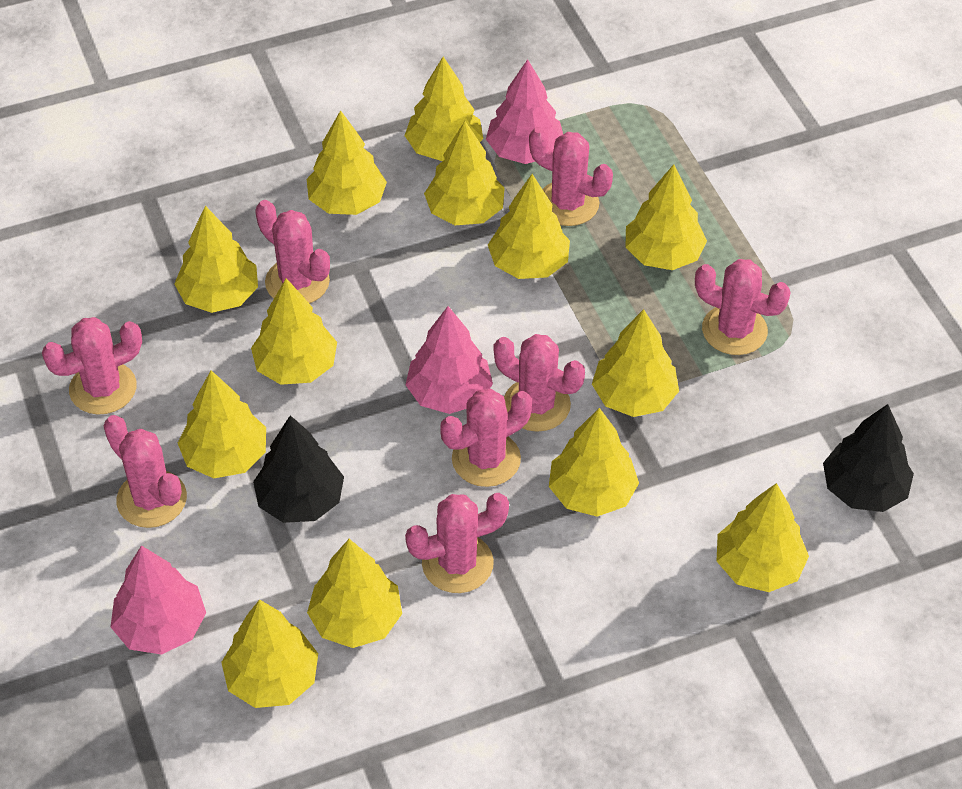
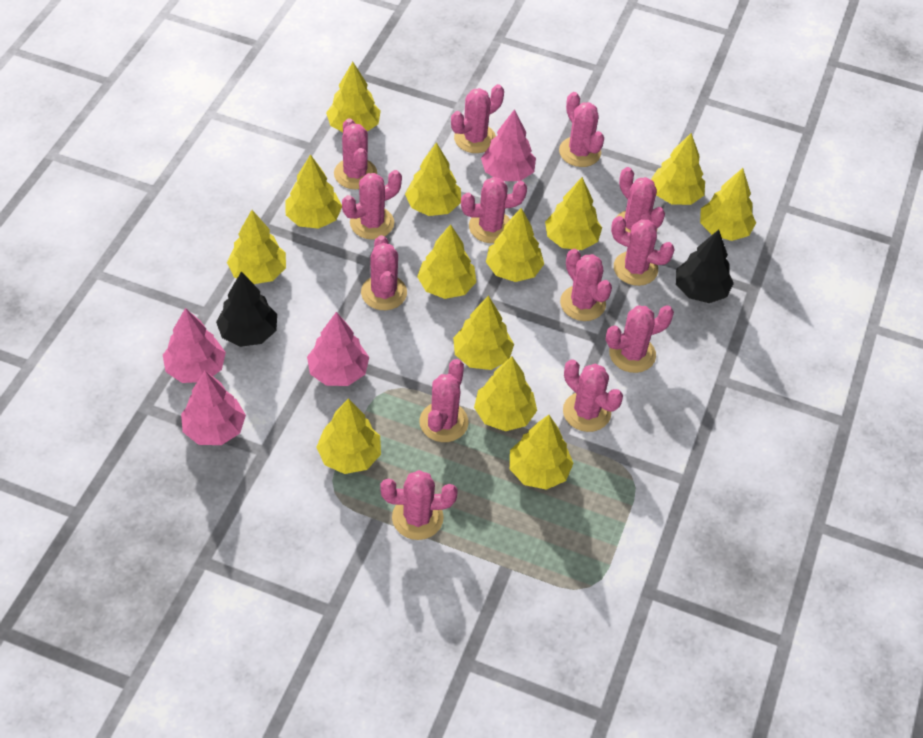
pink cactus: 8 -> 13
pink tree: 3 -> 4

